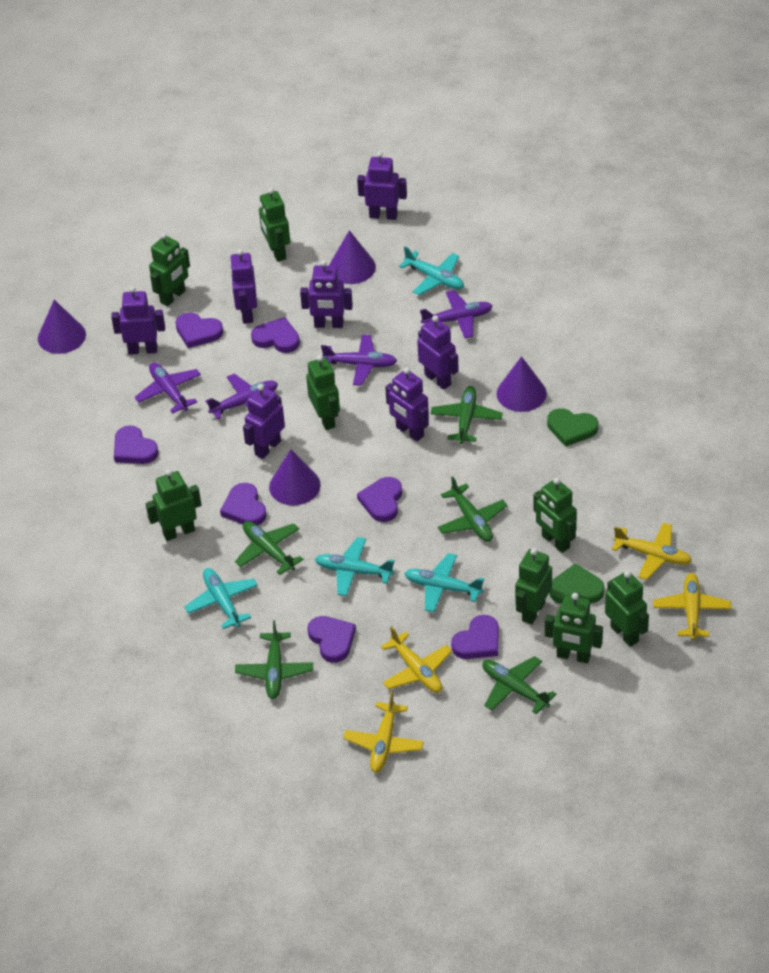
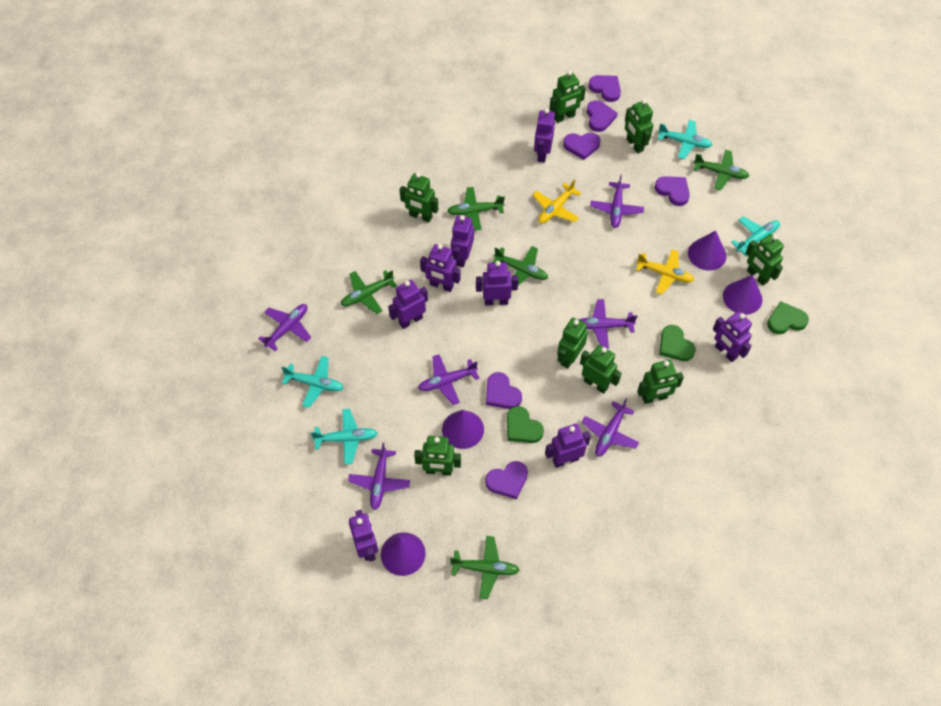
green heart: 2 -> 3
purple heart: 7 -> 6
purple plane: 4 -> 6
purple robot: 7 -> 8
yellow plane: 4 -> 2

